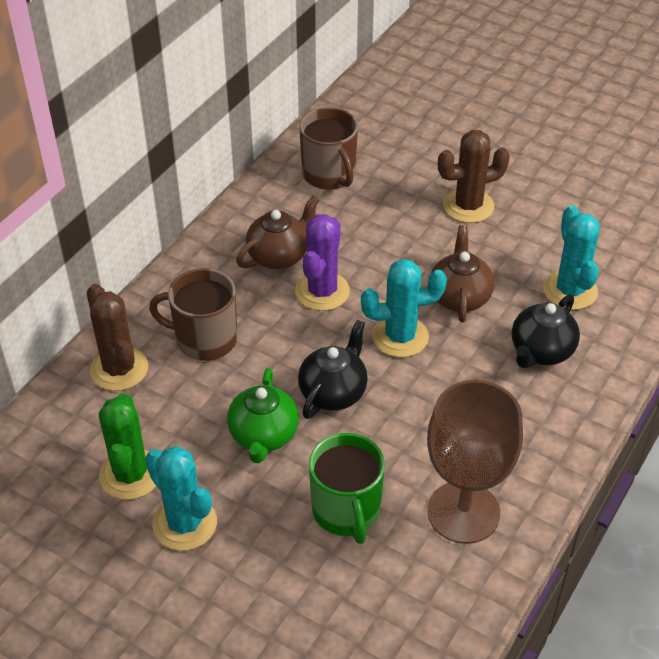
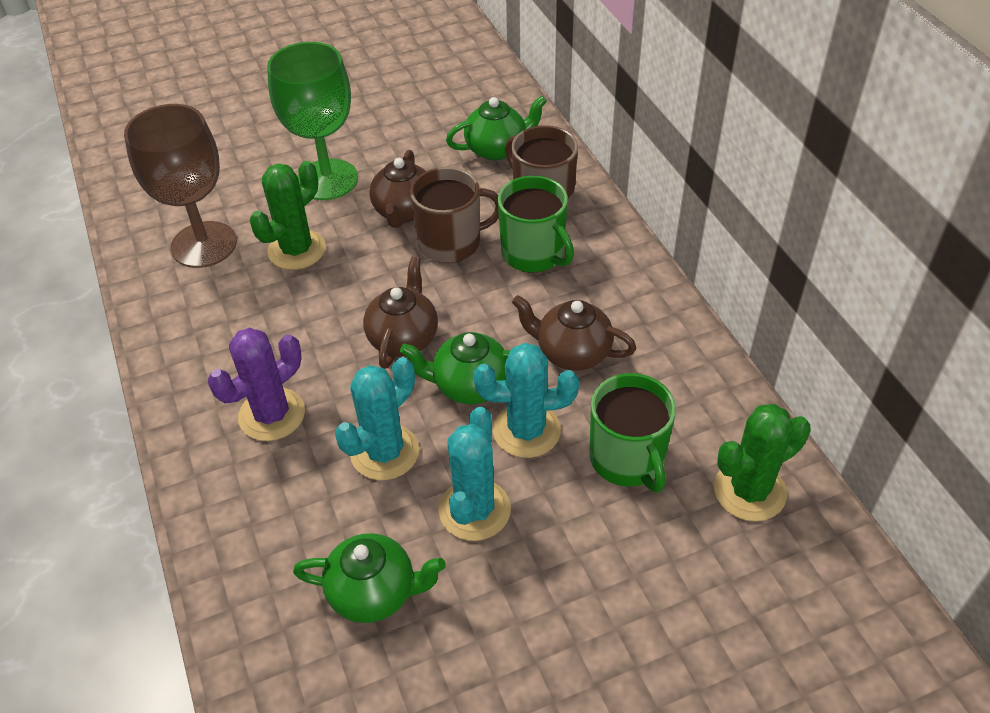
black teapot: 2 -> 0
brown cactus: 2 -> 0
brown teapot: 2 -> 3
green cactus: 1 -> 2
green goblet: 0 -> 1
green mug: 1 -> 2
green teapot: 1 -> 3

